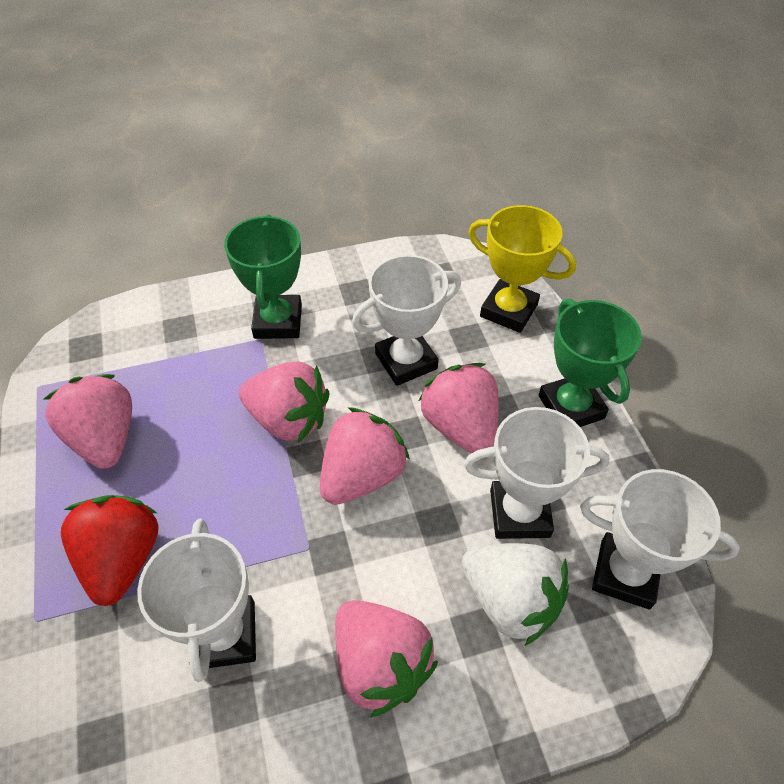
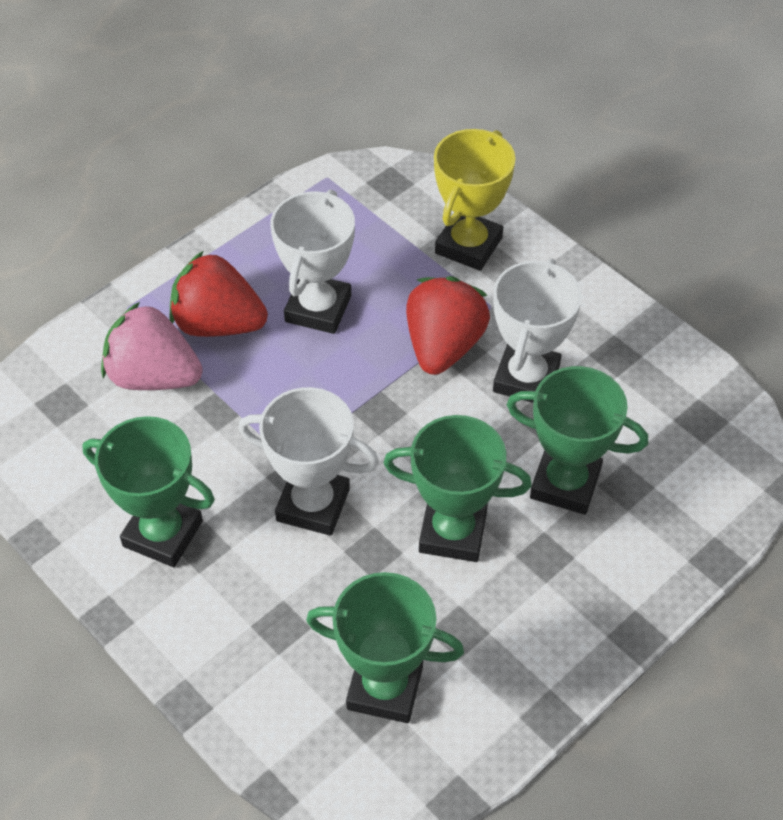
green trophy: 2 -> 4
pink strawberry: 5 -> 1
red strawberry: 1 -> 2
white strawberry: 1 -> 0
white trophy: 4 -> 3

